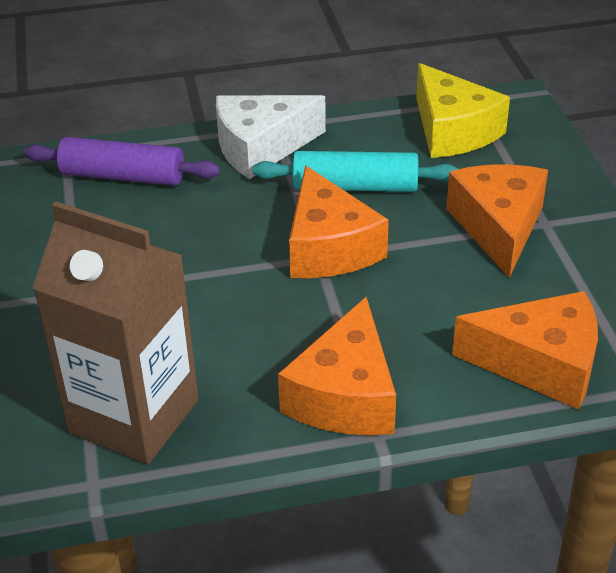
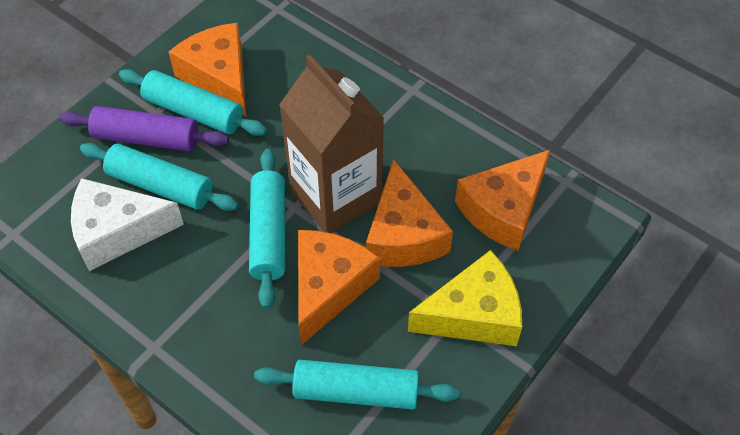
turquoise rolling pin: 1 -> 4

